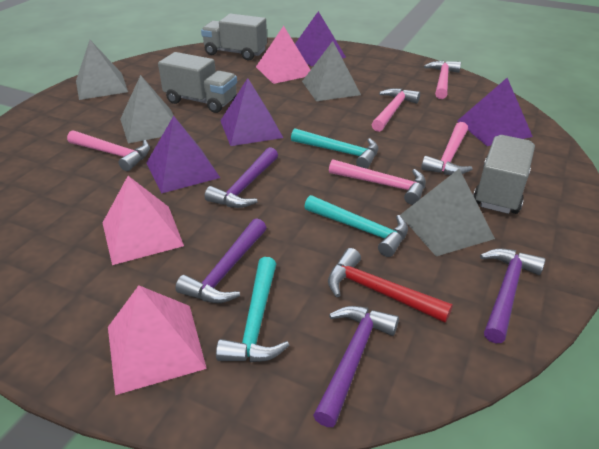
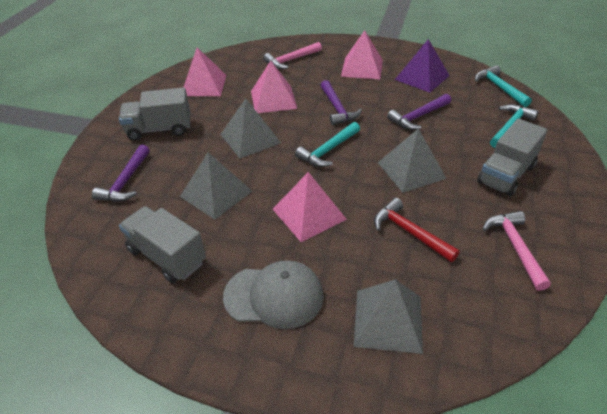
grey cap: 0 -> 1
pink hammer: 5 -> 2
pink pyramid: 3 -> 4
purple hammer: 4 -> 3
purple pyramid: 4 -> 1

